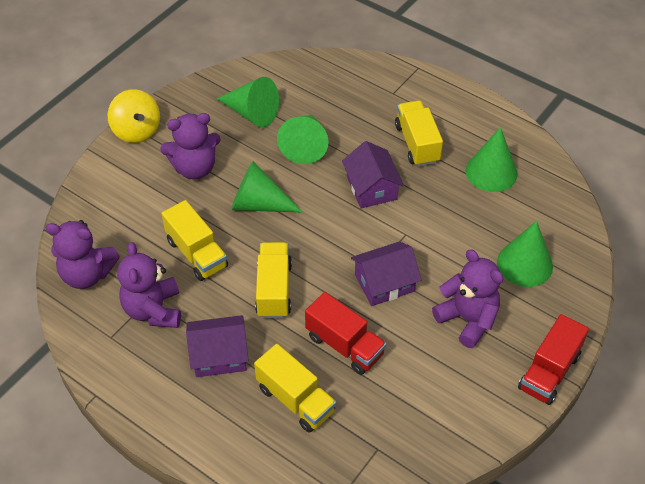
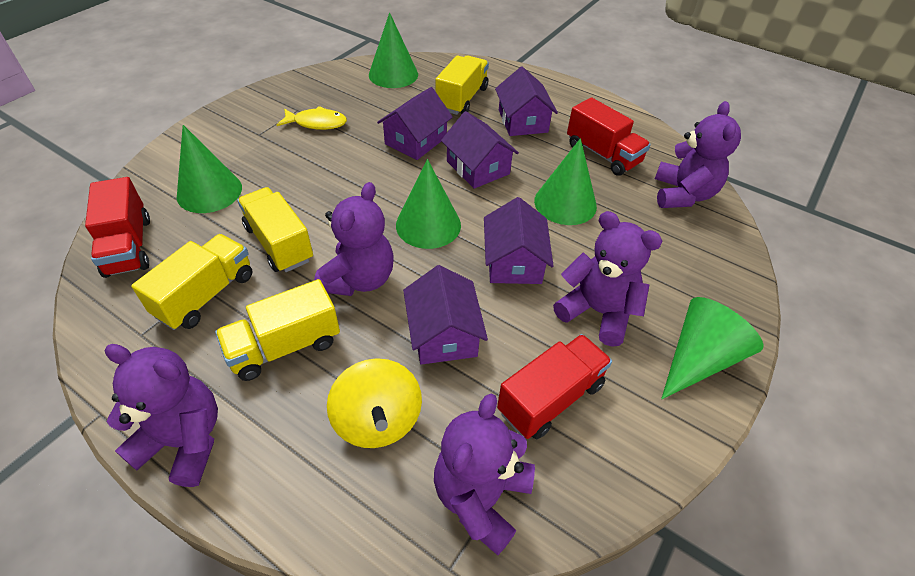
purple house: 3 -> 5
purple teddy bear: 4 -> 5
red truck: 2 -> 3
yellow fish: 0 -> 1

